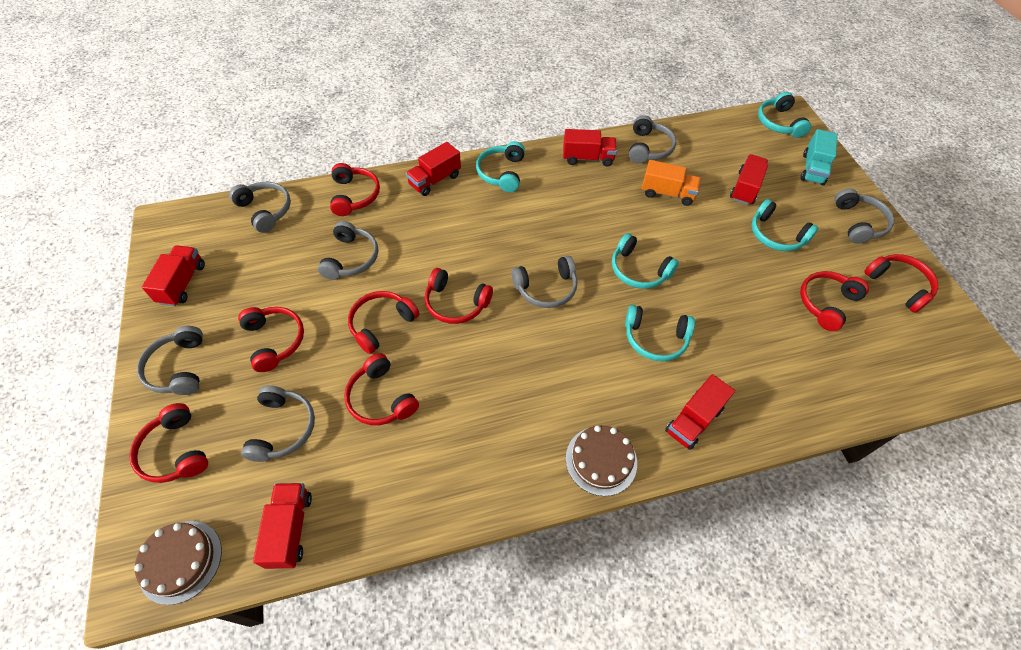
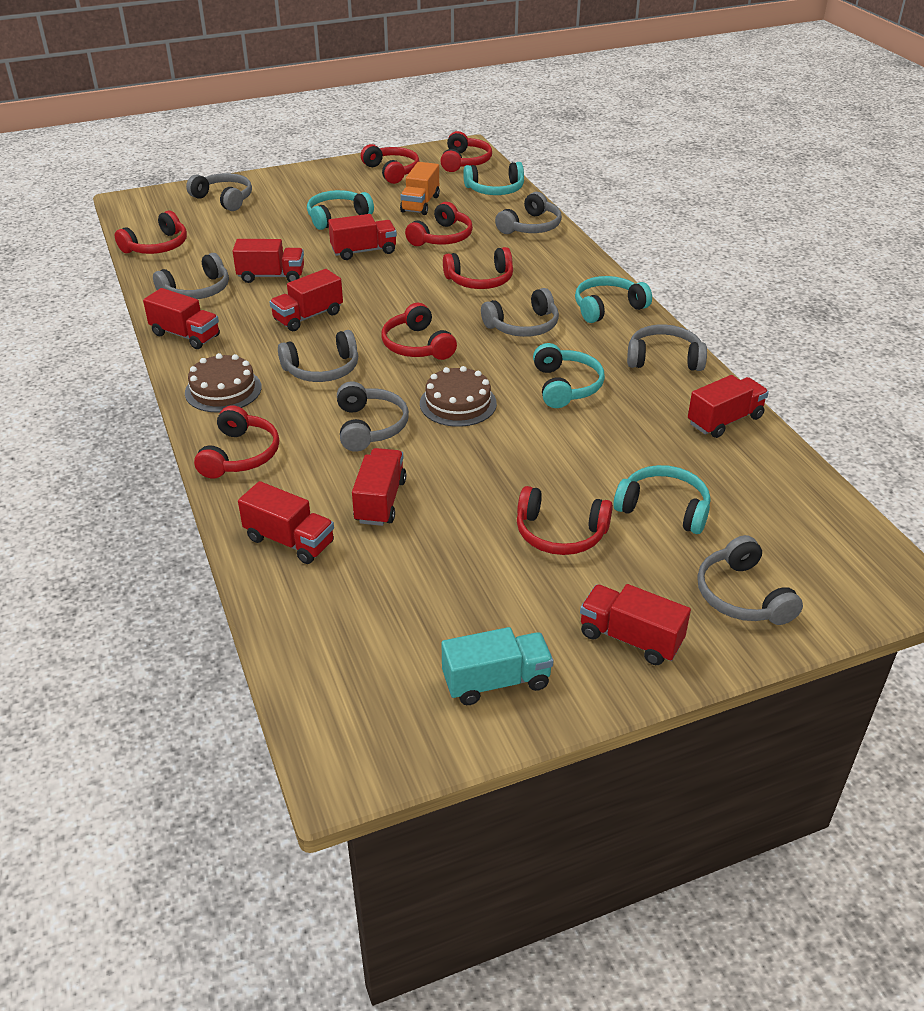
grey headphones: 7 -> 8
red truck: 6 -> 8

